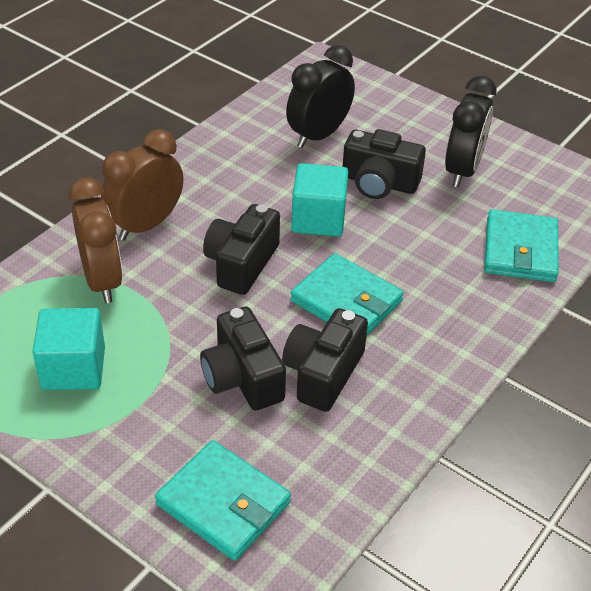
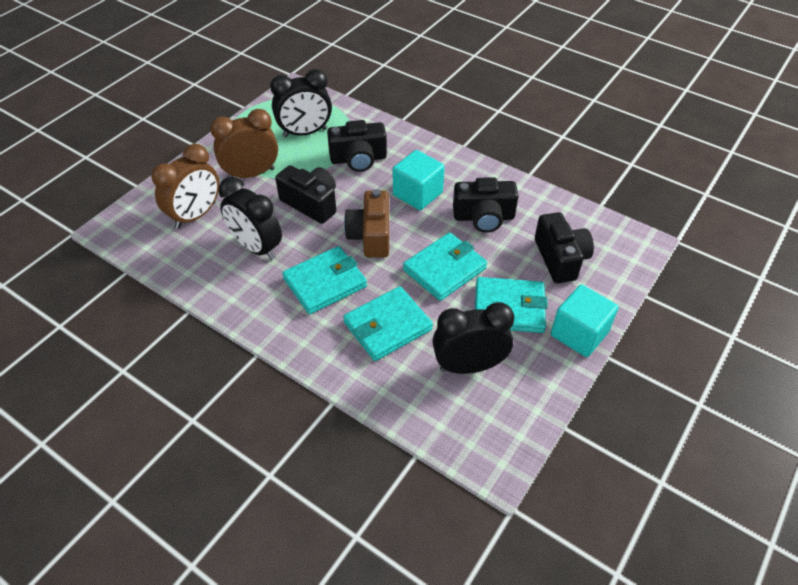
black clock: 2 -> 3
brown camera: 0 -> 1
turquoise wallet: 3 -> 4

